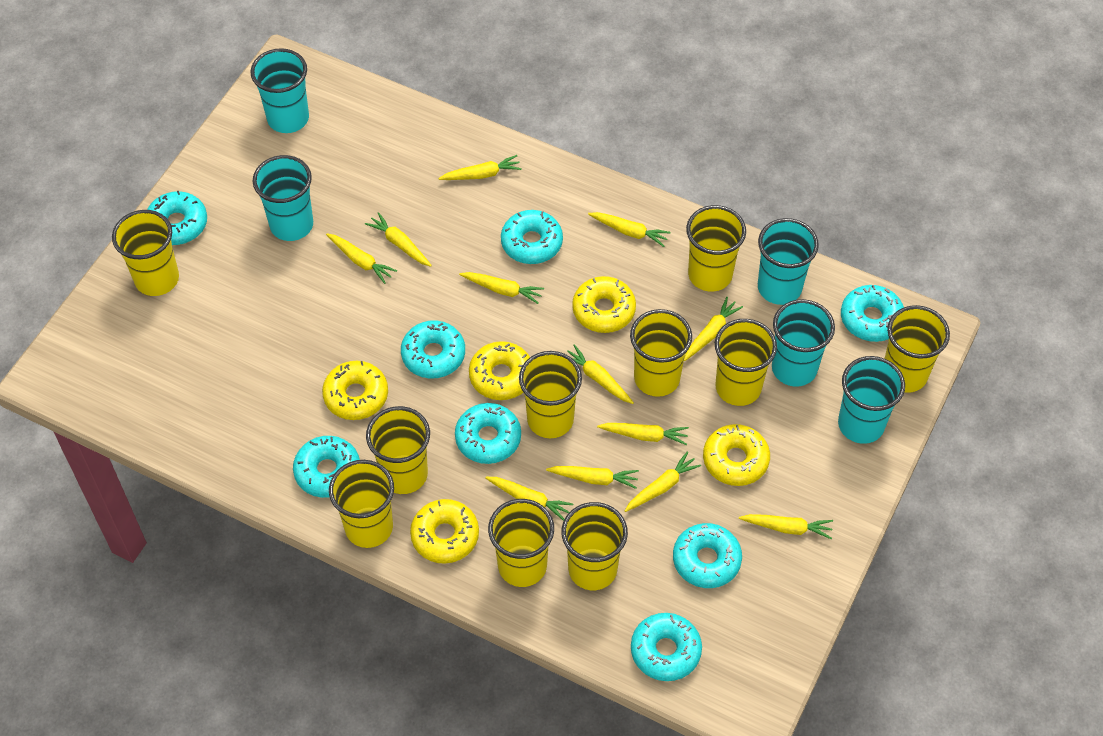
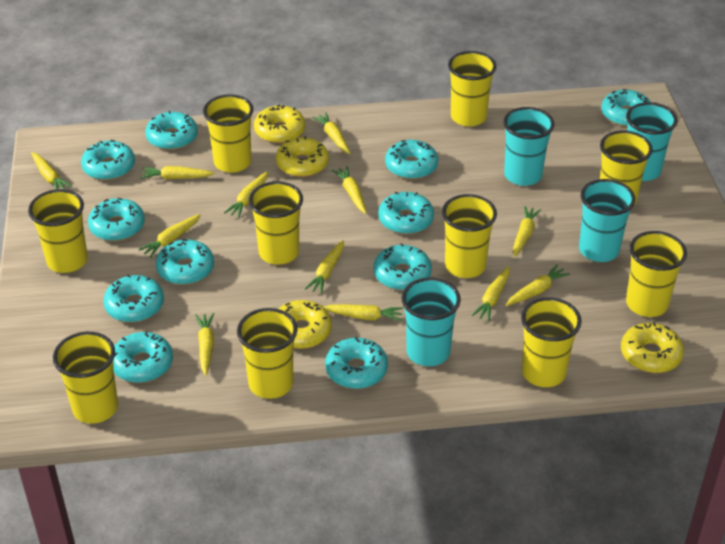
turquoise cup: 5 -> 4
turquoise donut: 8 -> 11
yellow donut: 5 -> 4

